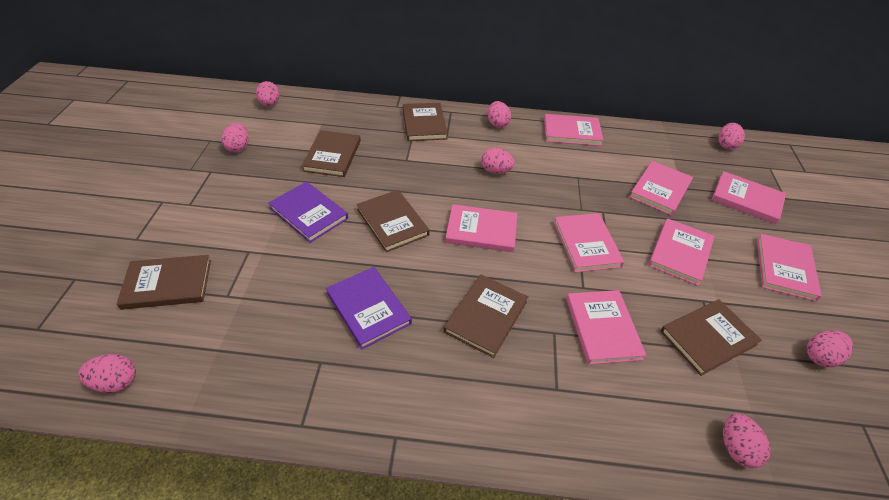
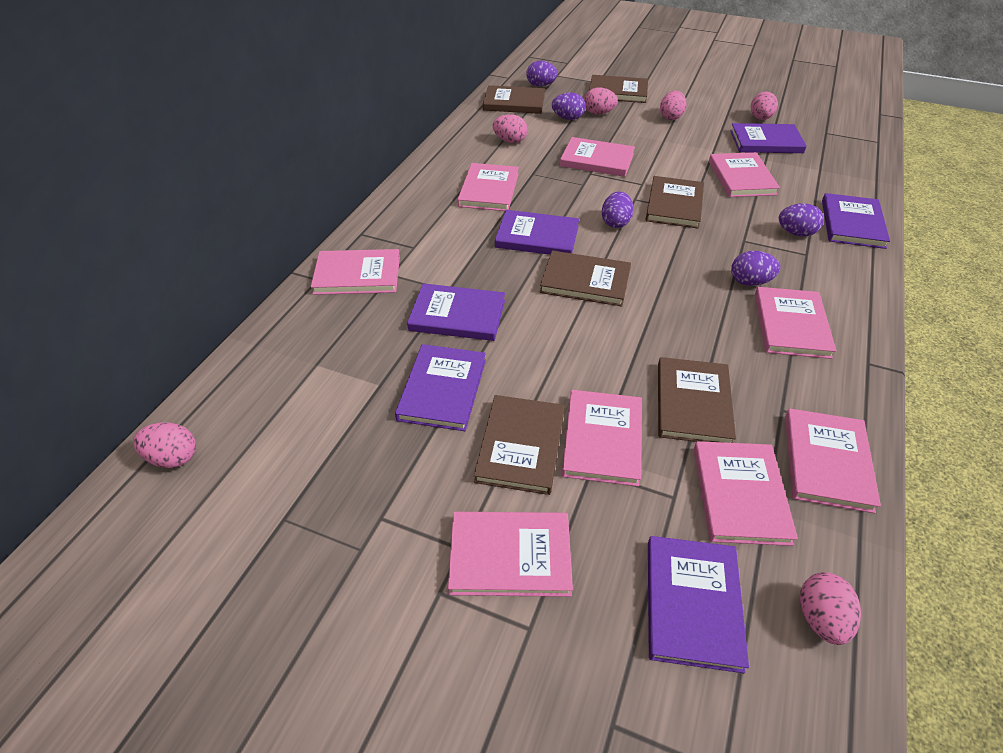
pink book: 8 -> 9
pink egg: 8 -> 6
purple book: 2 -> 6
purple egg: 0 -> 5

